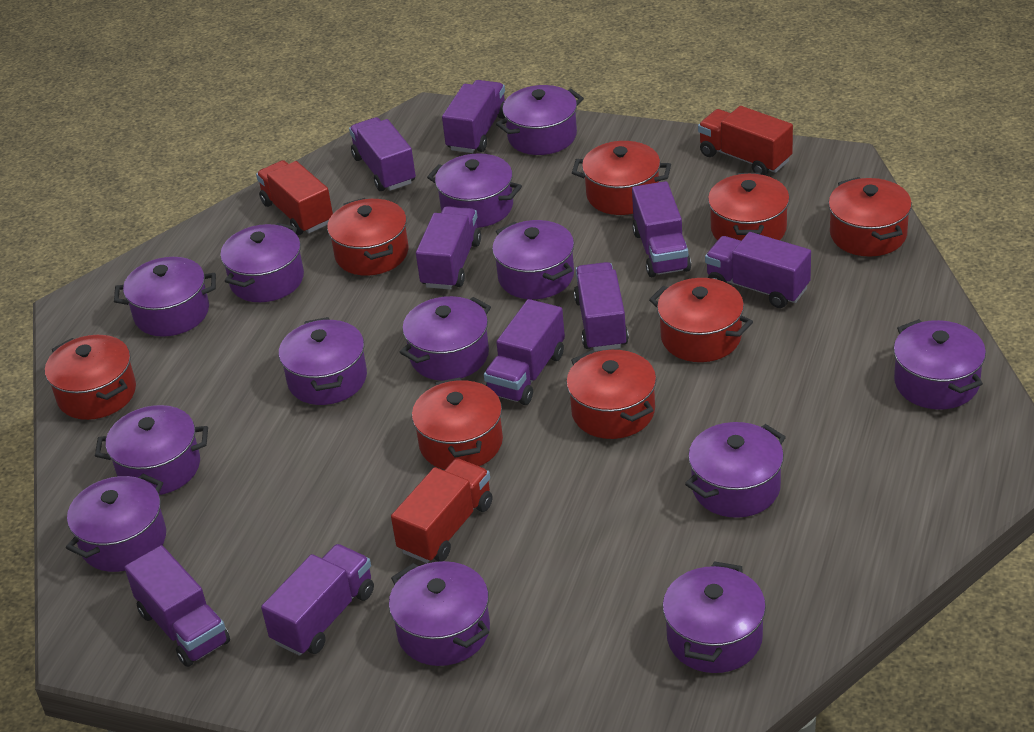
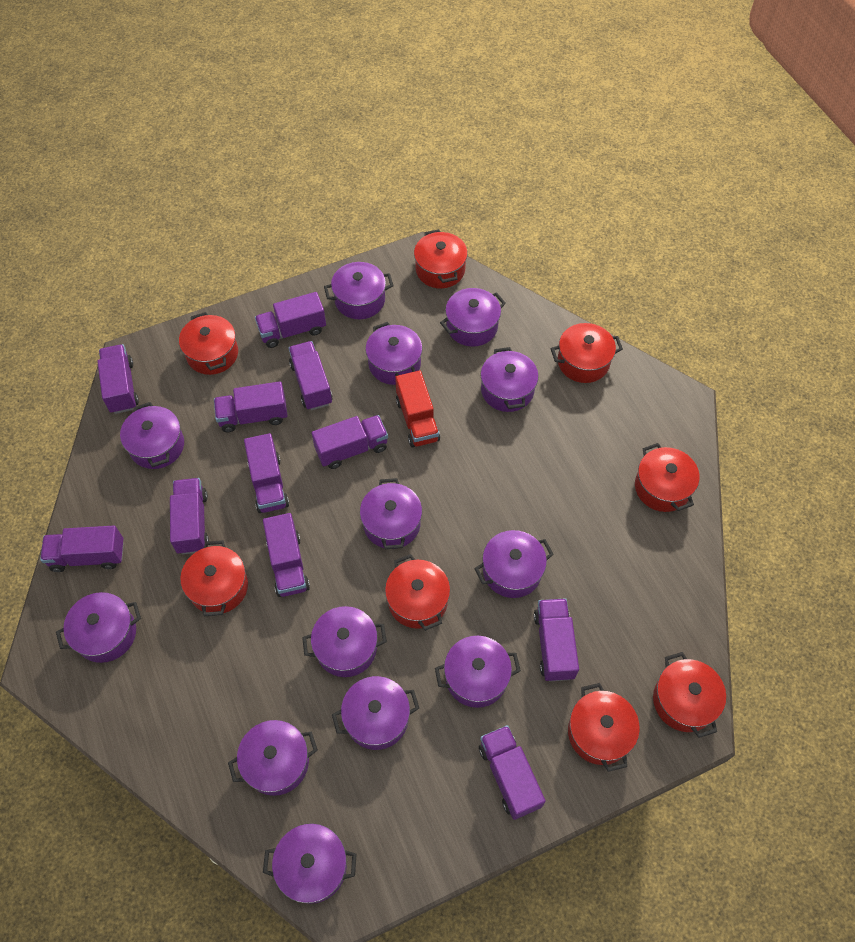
purple truck: 9 -> 11
red truck: 3 -> 1

